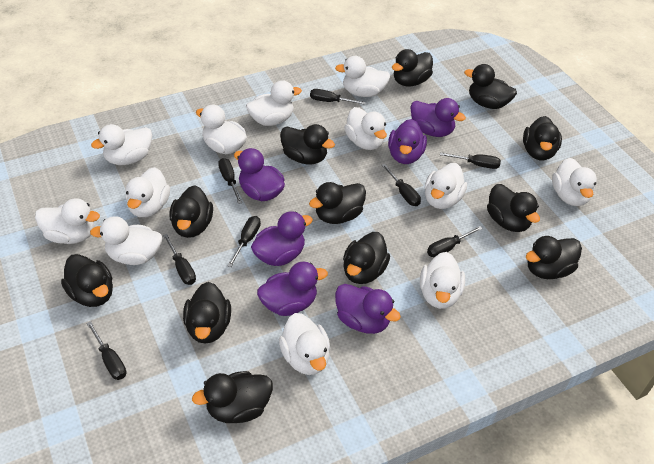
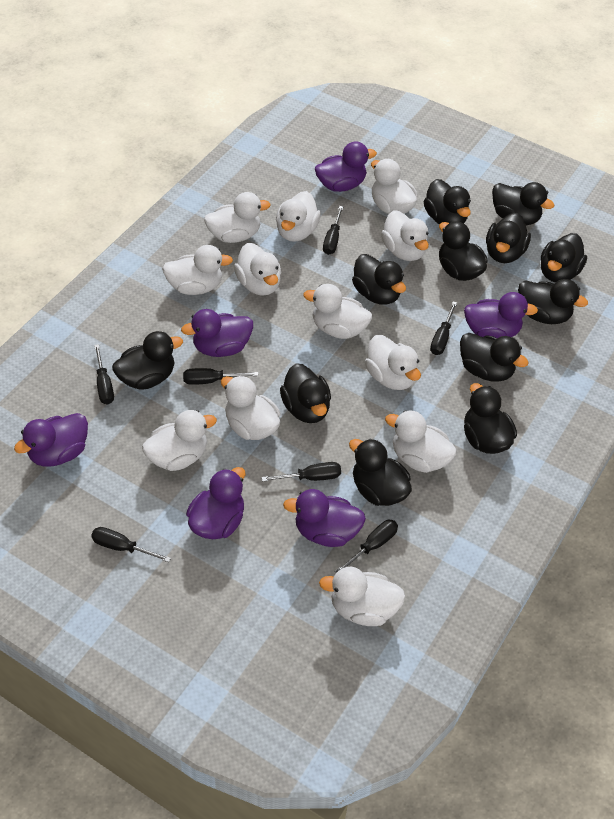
black screwdriver: 8 -> 7

